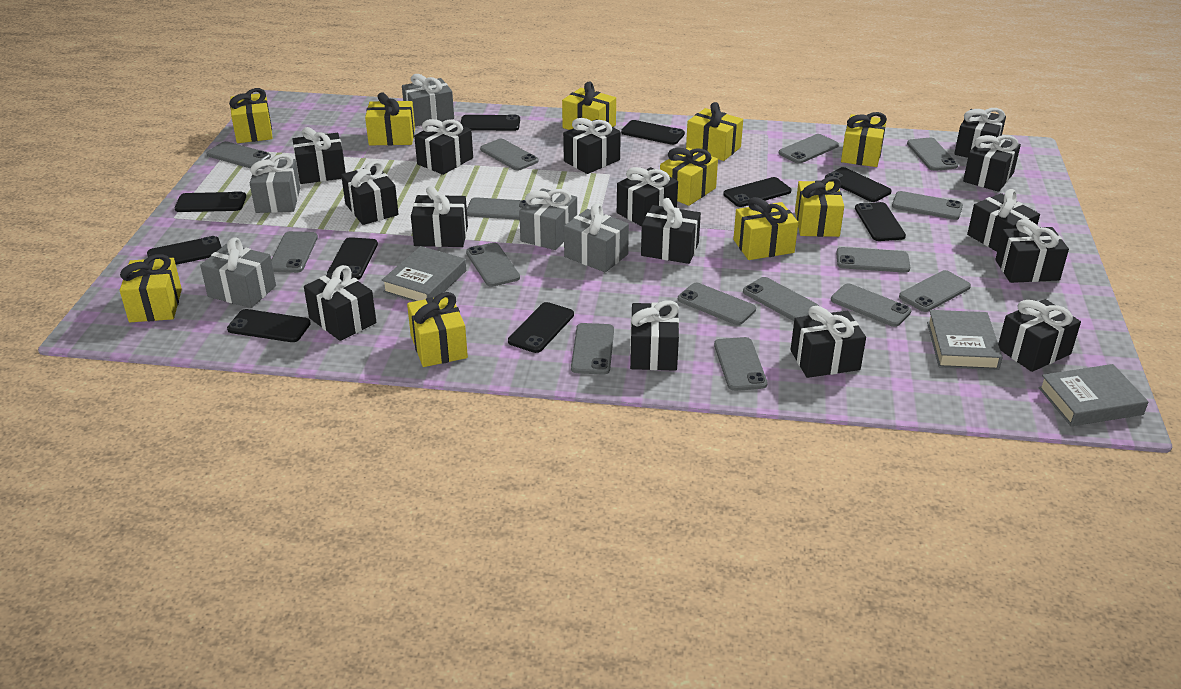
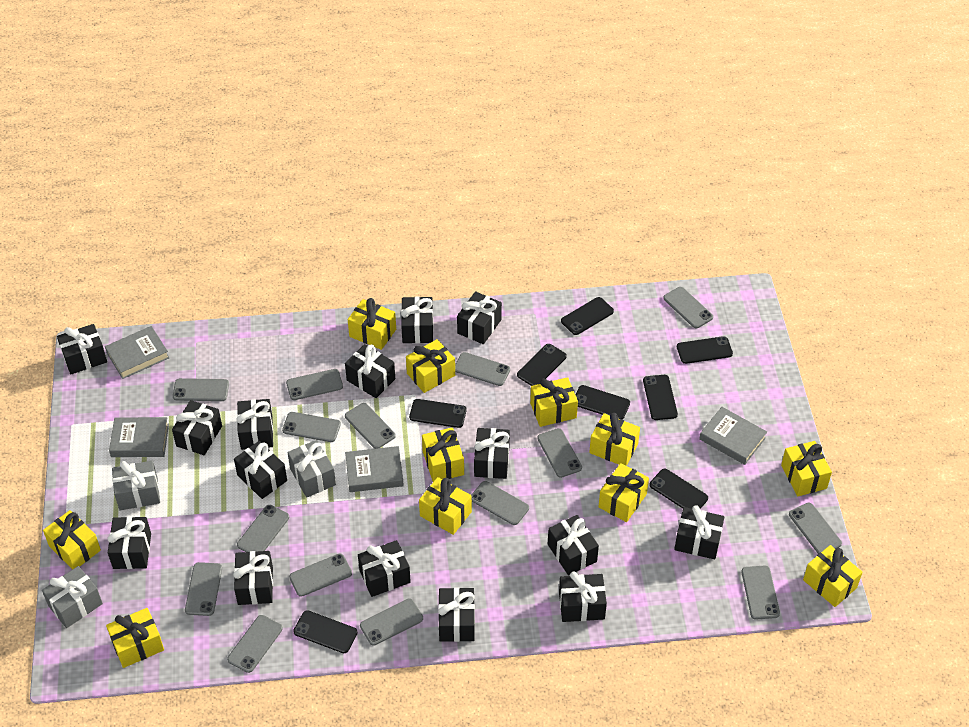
black phone: 10 -> 8
grey book: 3 -> 4
grey gift: 5 -> 3
yellow gift: 10 -> 11

